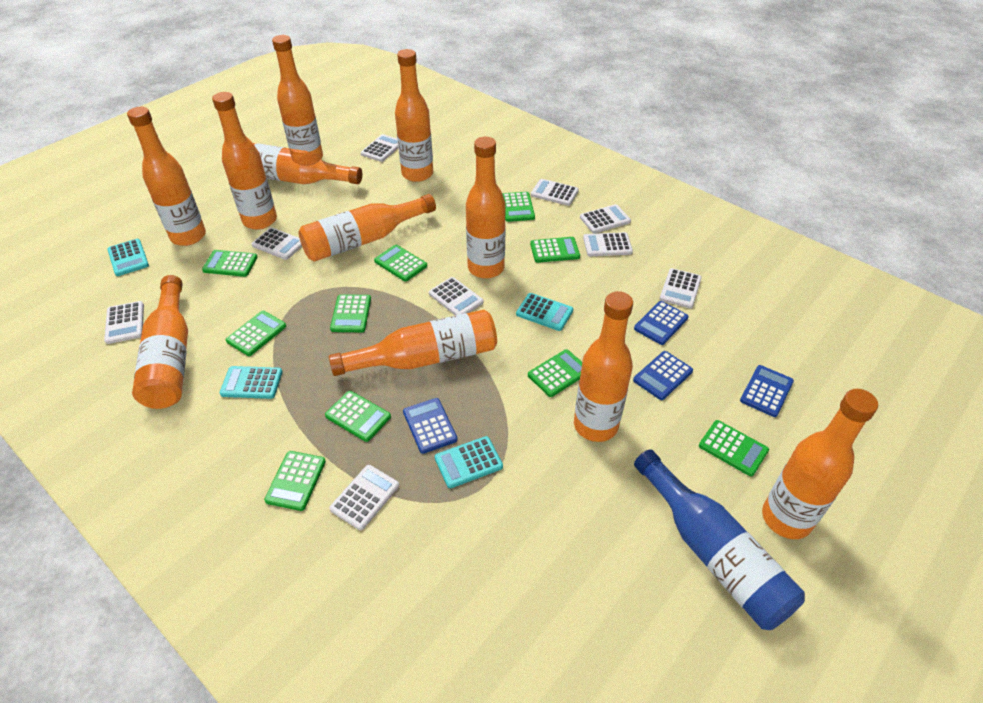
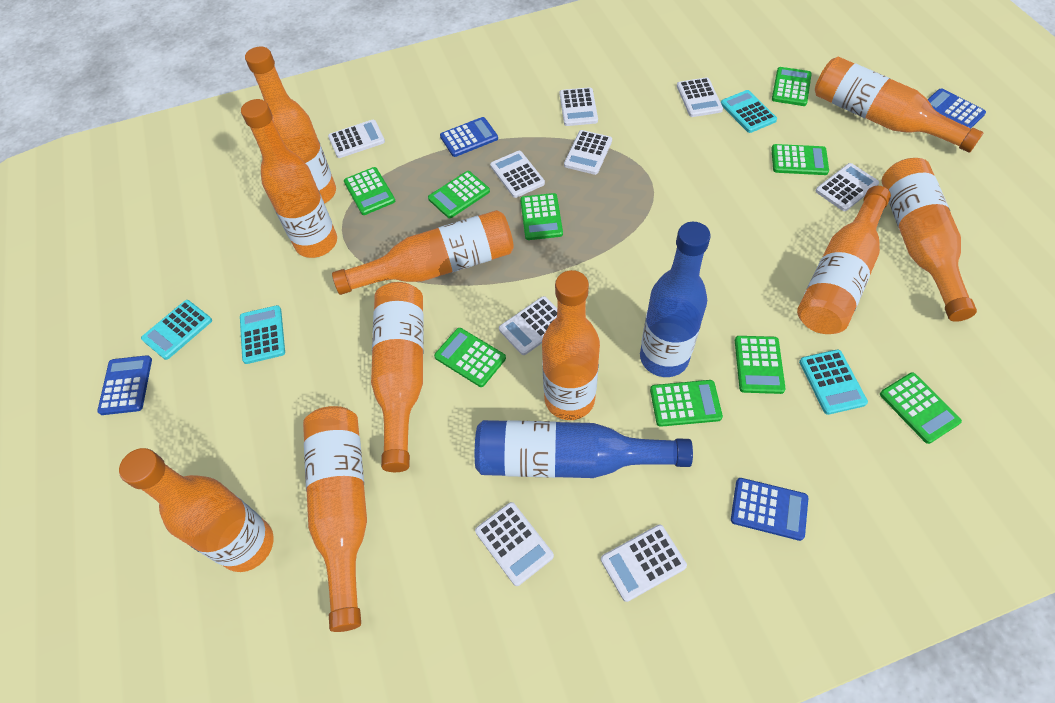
blue bottle: 1 -> 2
green calculator: 10 -> 9
orange bottle: 11 -> 10

